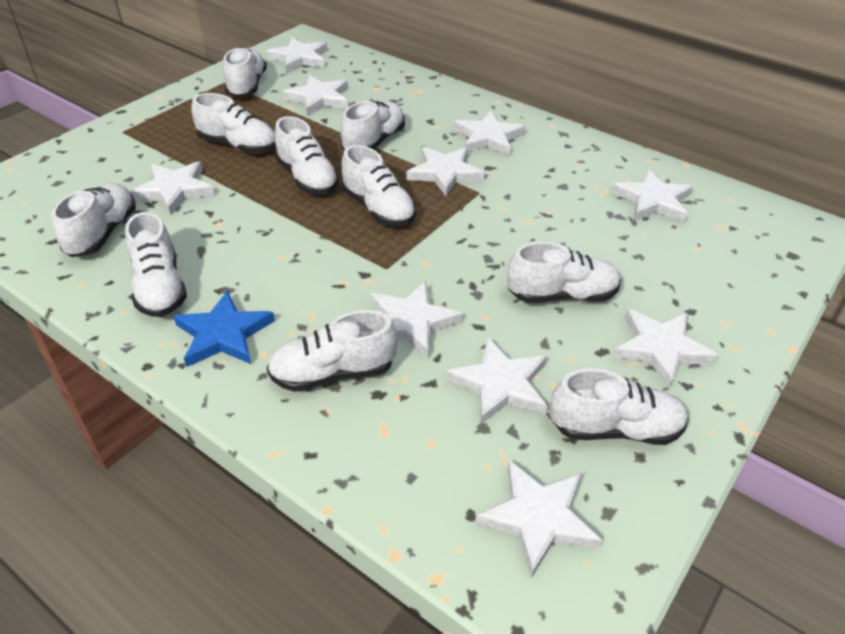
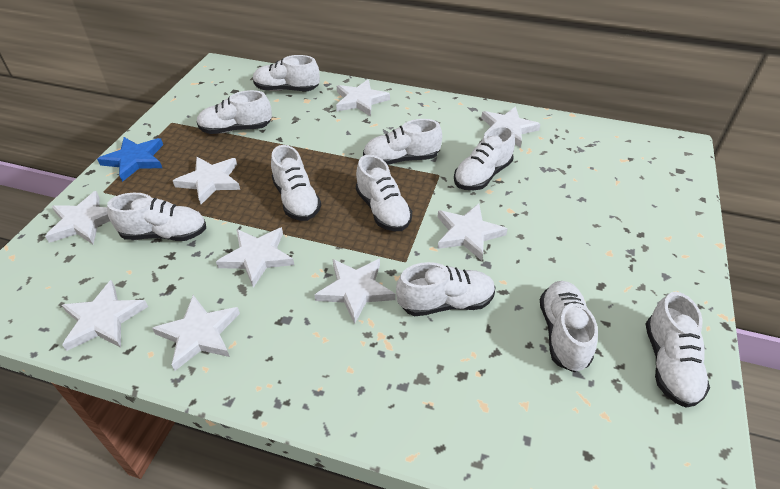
white star: 10 -> 9

